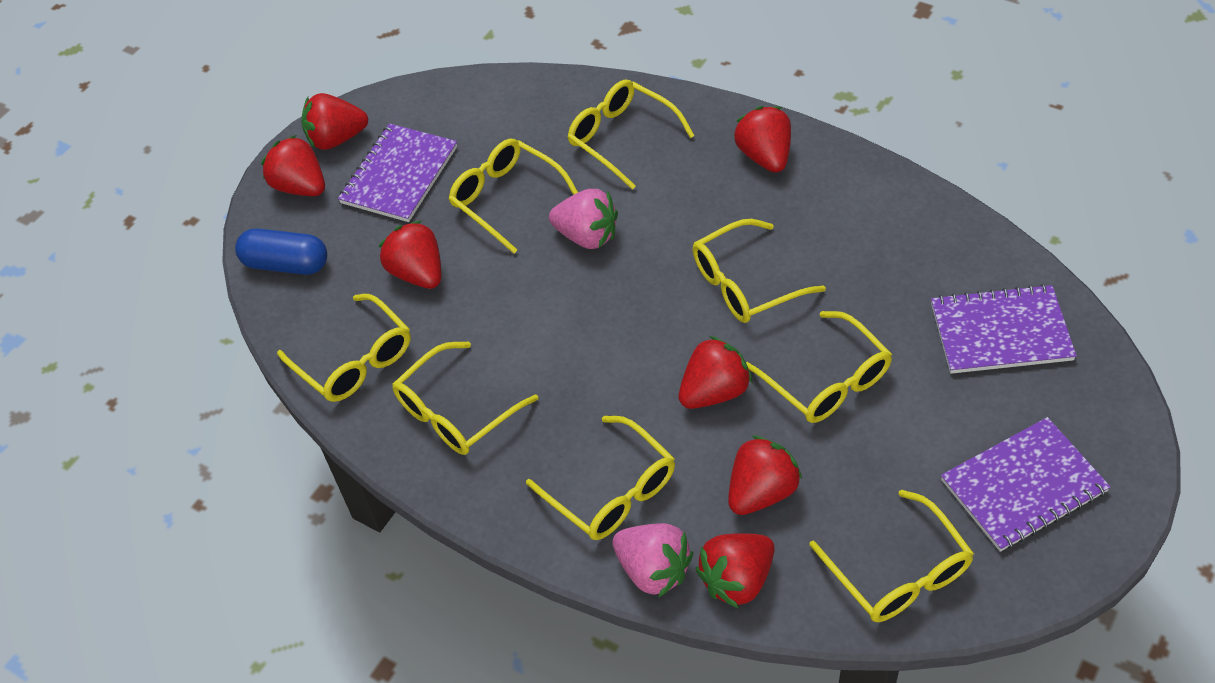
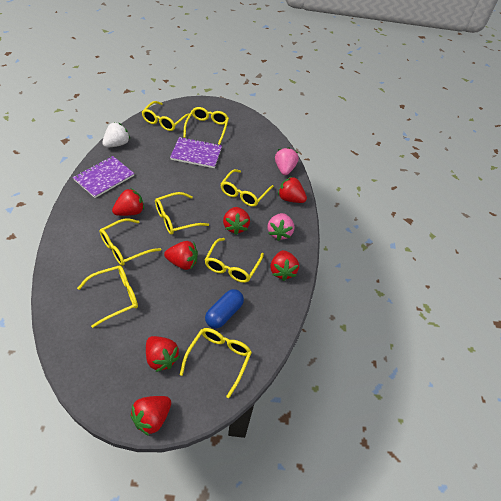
purple notebook: 3 -> 2
white strawberry: 0 -> 1

